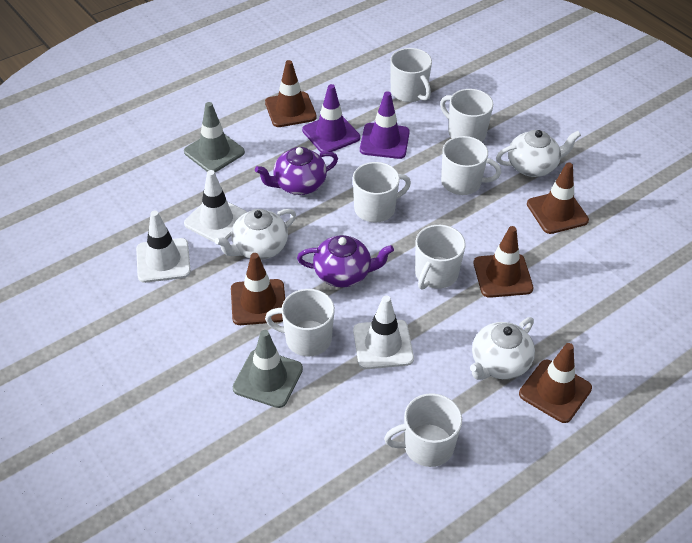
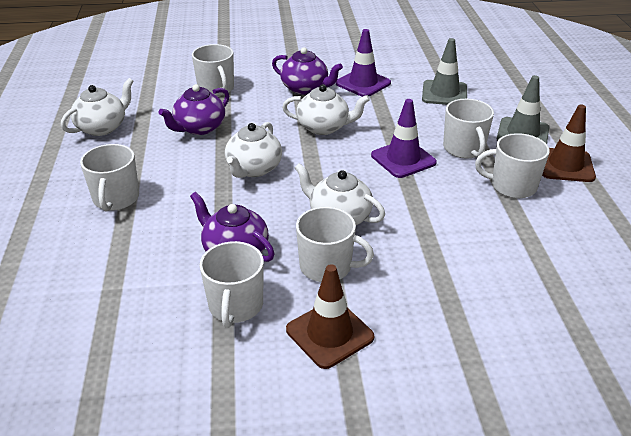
brown traffic cone: 5 -> 2
purple teapot: 2 -> 3
white mug: 7 -> 6
white teapot: 3 -> 4
white traffic cone: 3 -> 0

